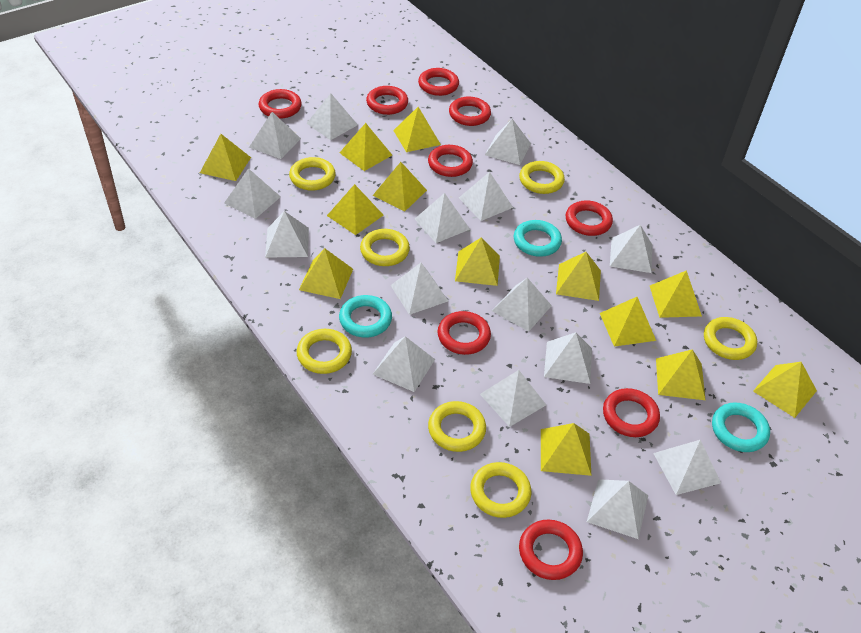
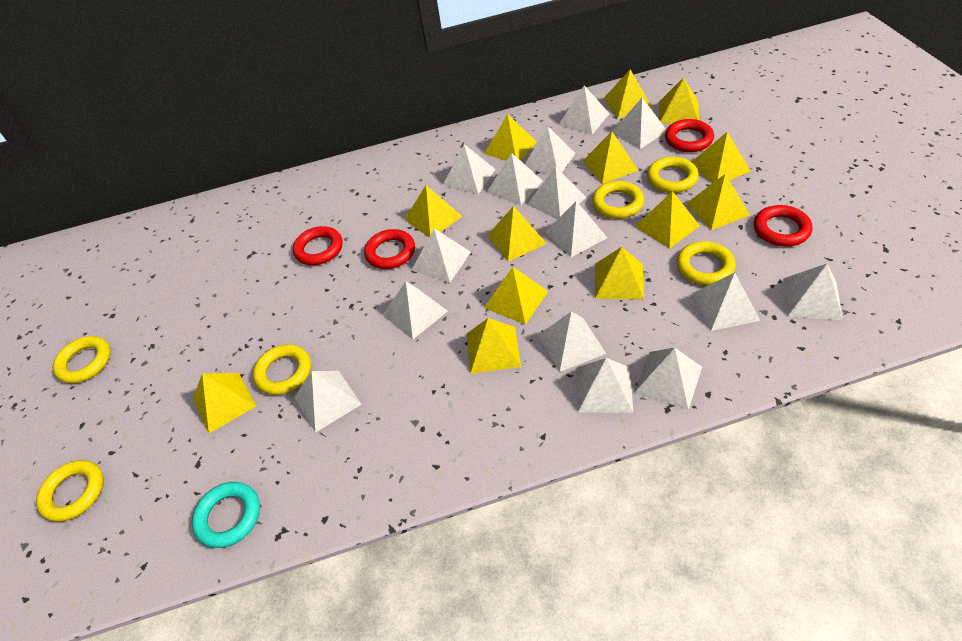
red ring: 9 -> 4
turquoise ring: 3 -> 1
yellow ring: 7 -> 6

